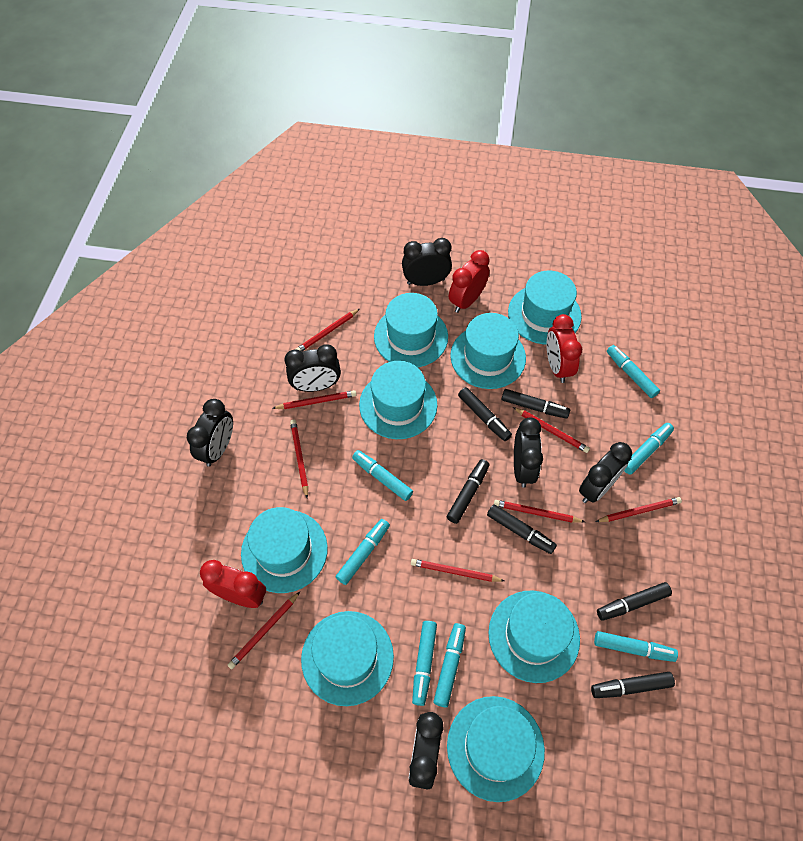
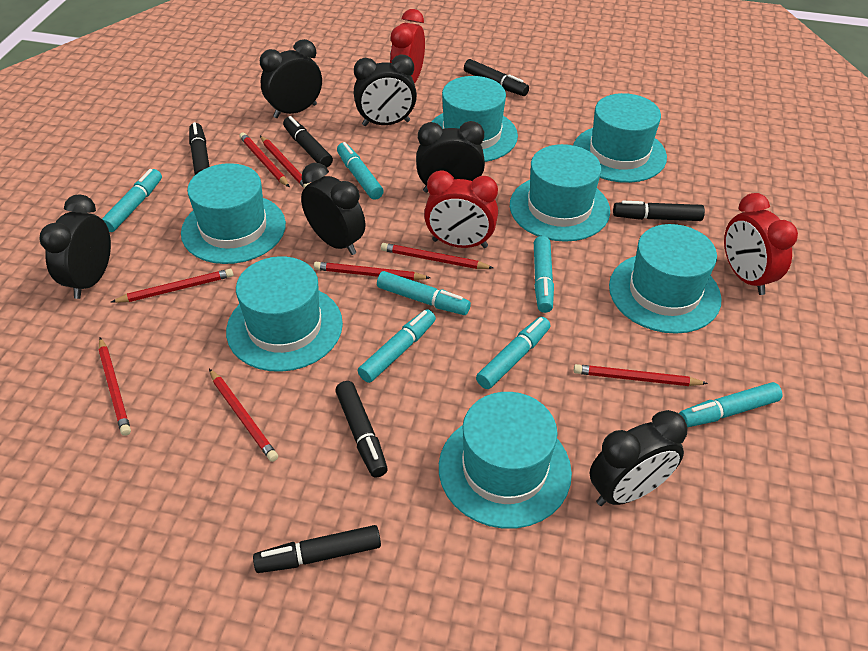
turquoise hat: 8 -> 7

